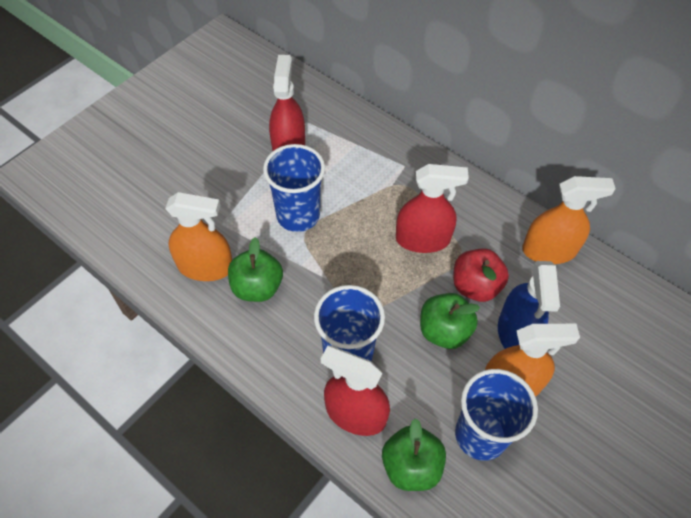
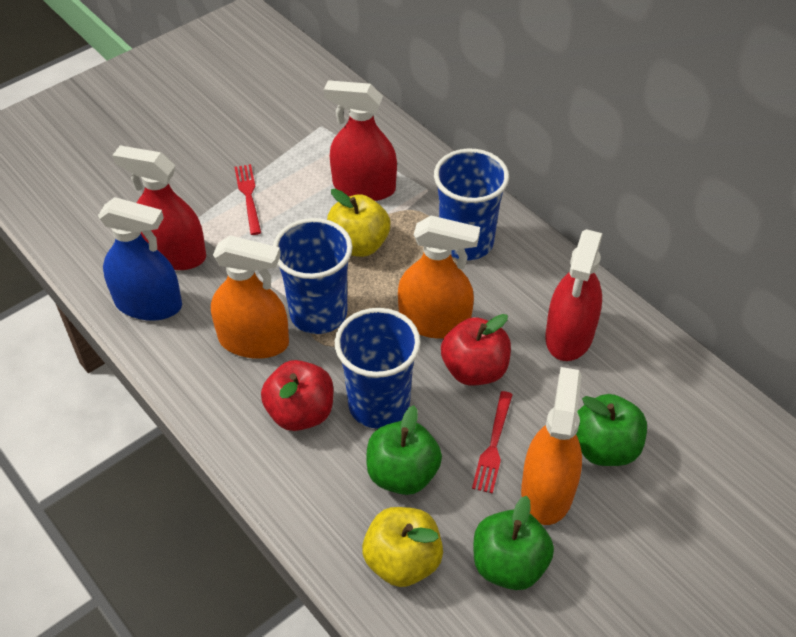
red apple: 1 -> 2
red fork: 0 -> 2
yellow apple: 0 -> 2

